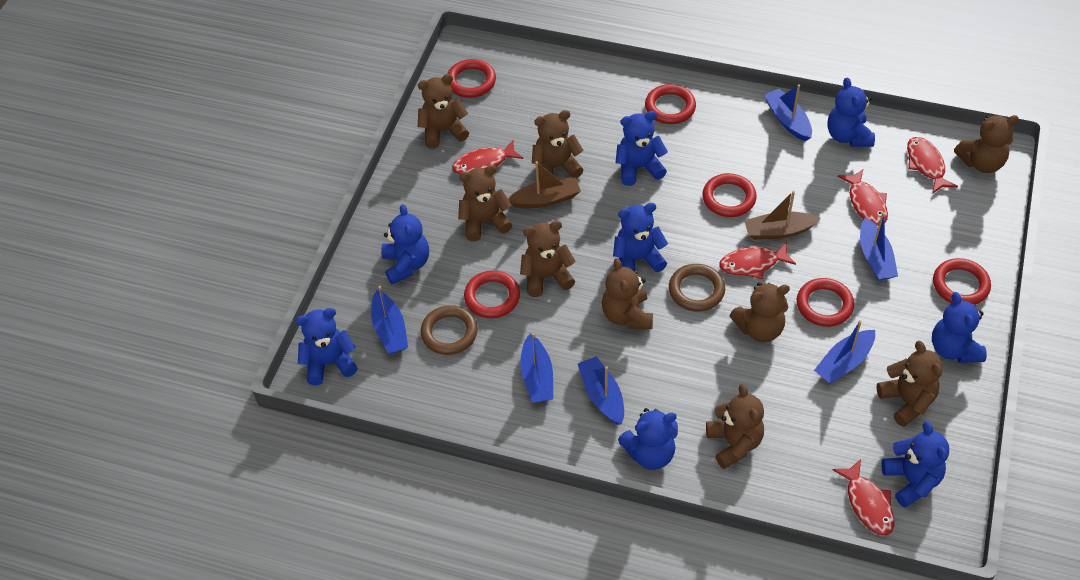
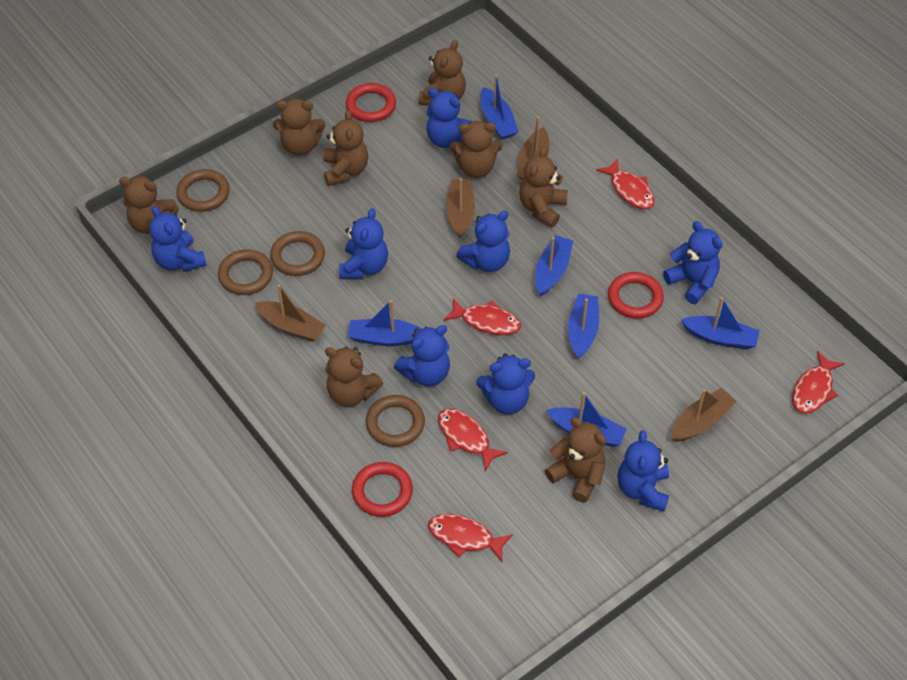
brown boat: 2 -> 4
brown ring: 2 -> 4
brown teddy bear: 9 -> 8
red ring: 6 -> 3

